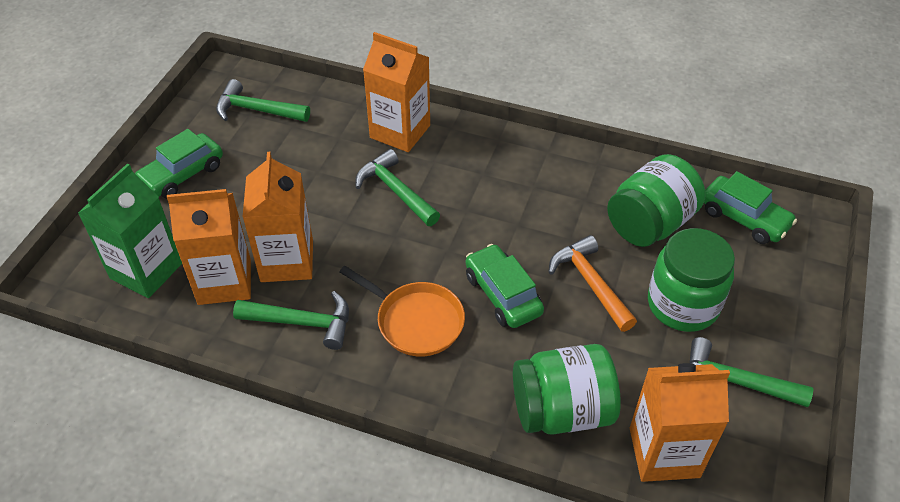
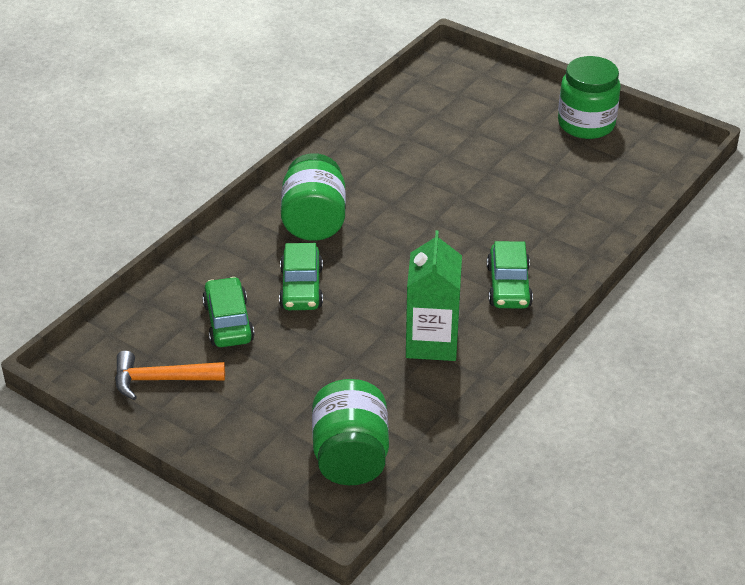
green hammer: 4 -> 0
orange carton: 4 -> 0
orange pan: 1 -> 0

